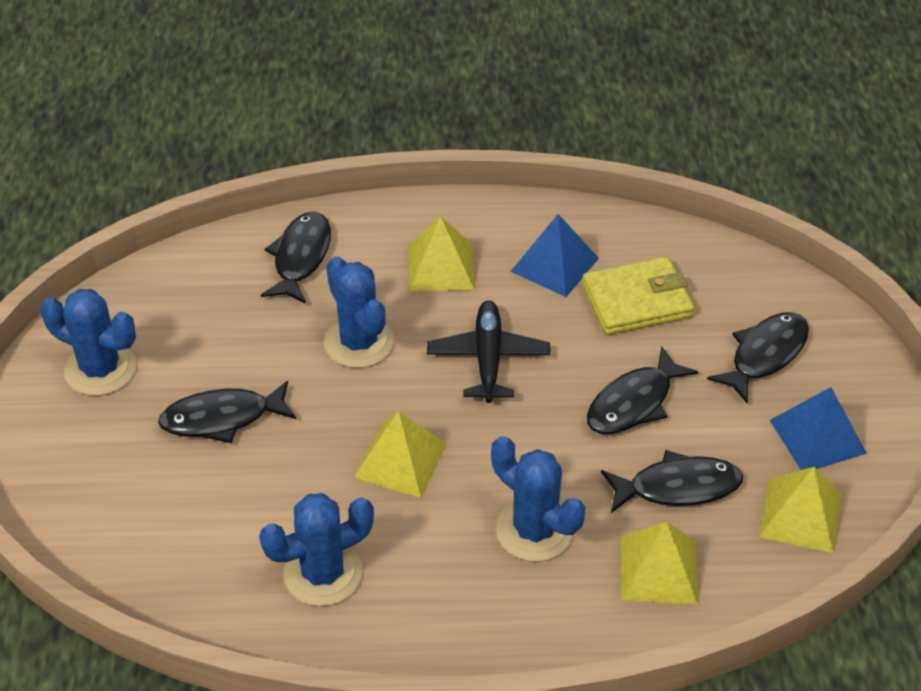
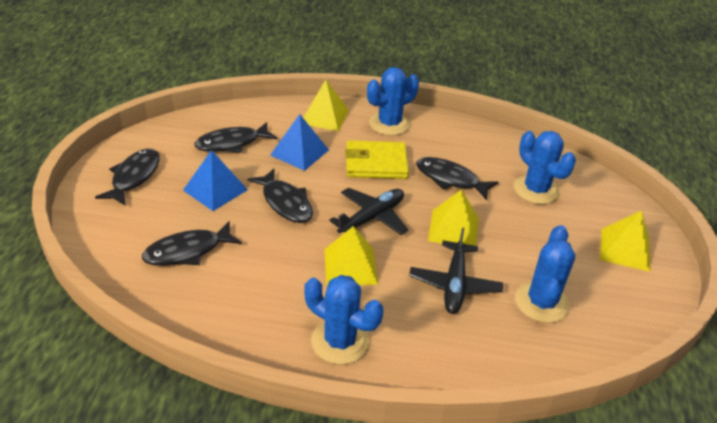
black plane: 1 -> 2

